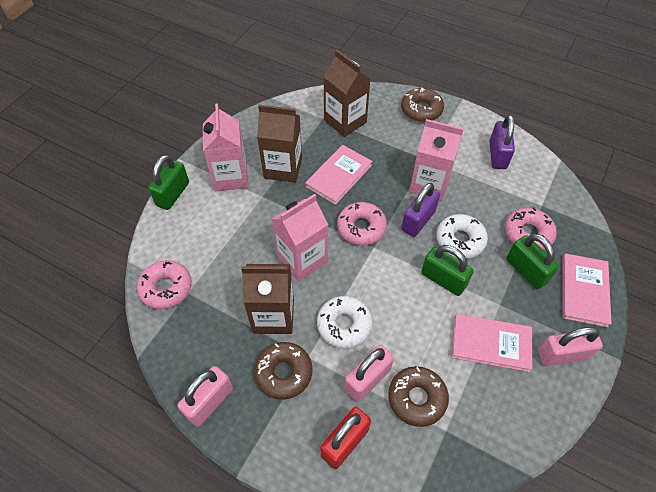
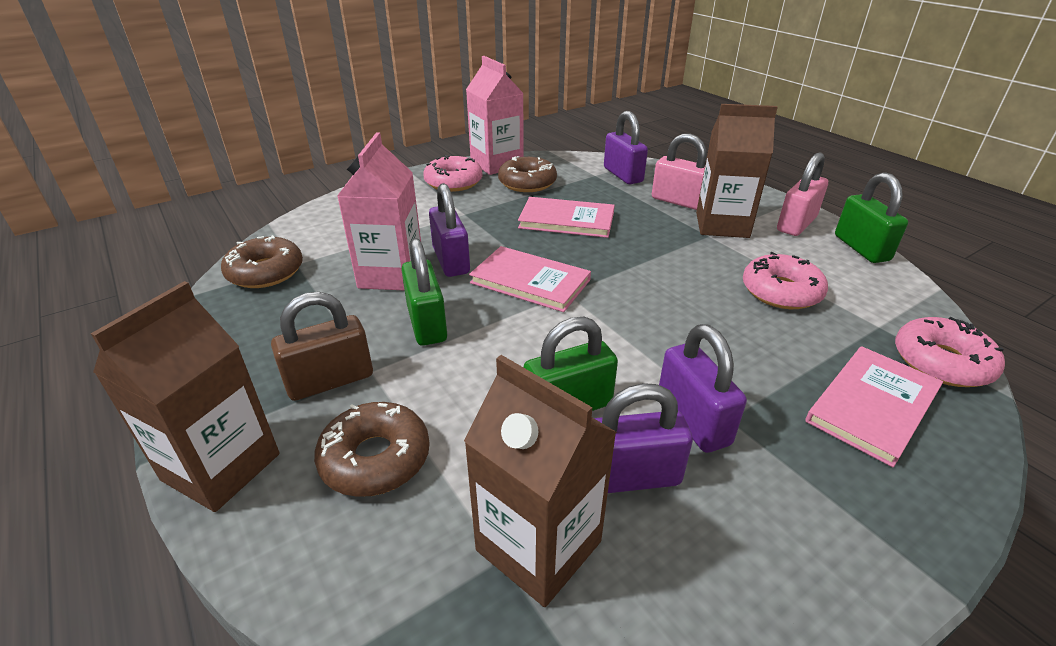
brown padlock: 0 -> 1
pink carton: 3 -> 2
pink padlock: 3 -> 2
purple padlock: 2 -> 4
red padlock: 1 -> 0
white donut: 2 -> 0

